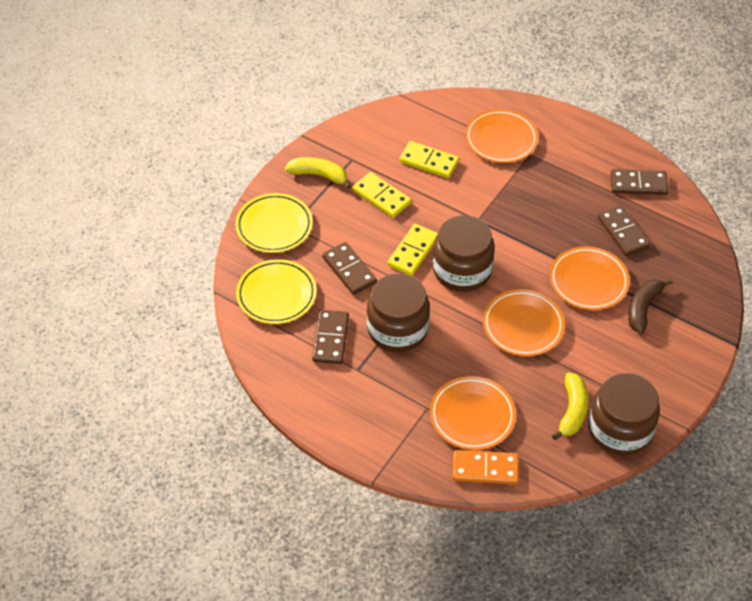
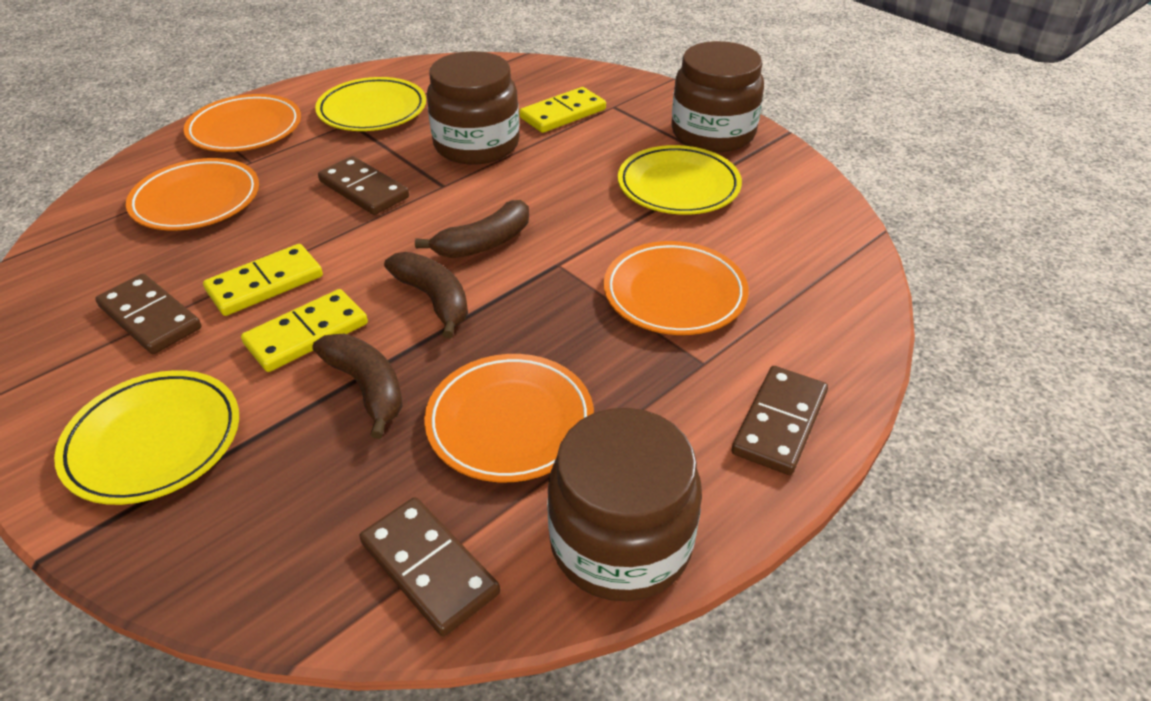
brown banana: 1 -> 3
orange domino: 1 -> 0
yellow banana: 2 -> 0
yellow plate: 2 -> 3

